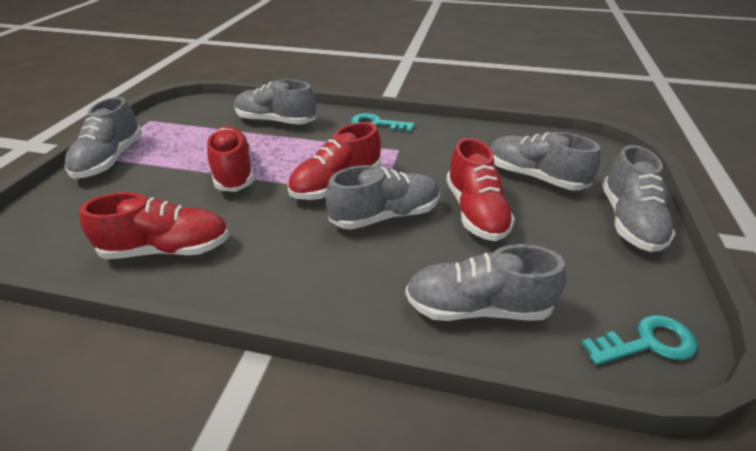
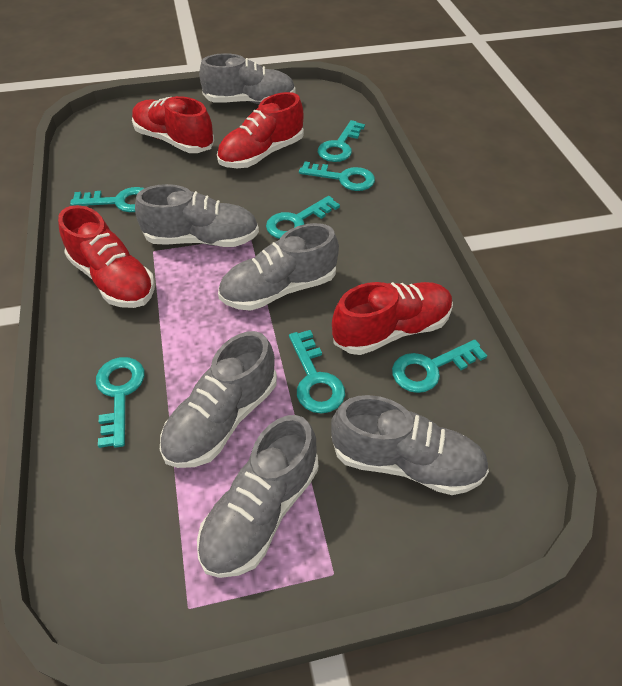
turquoise key: 2 -> 7

